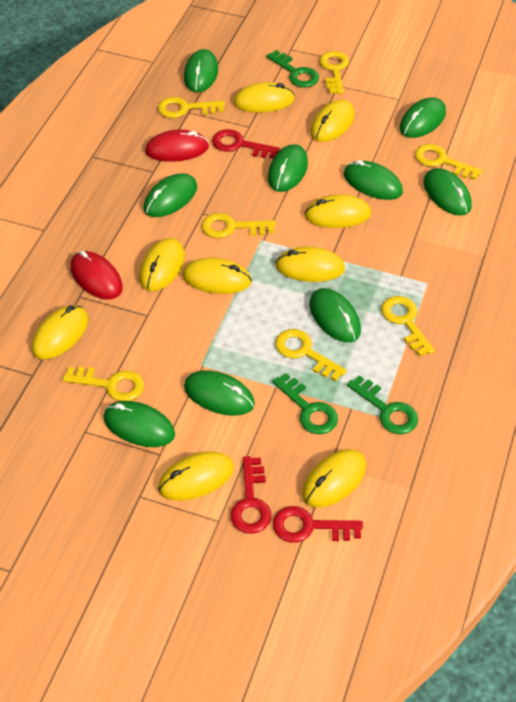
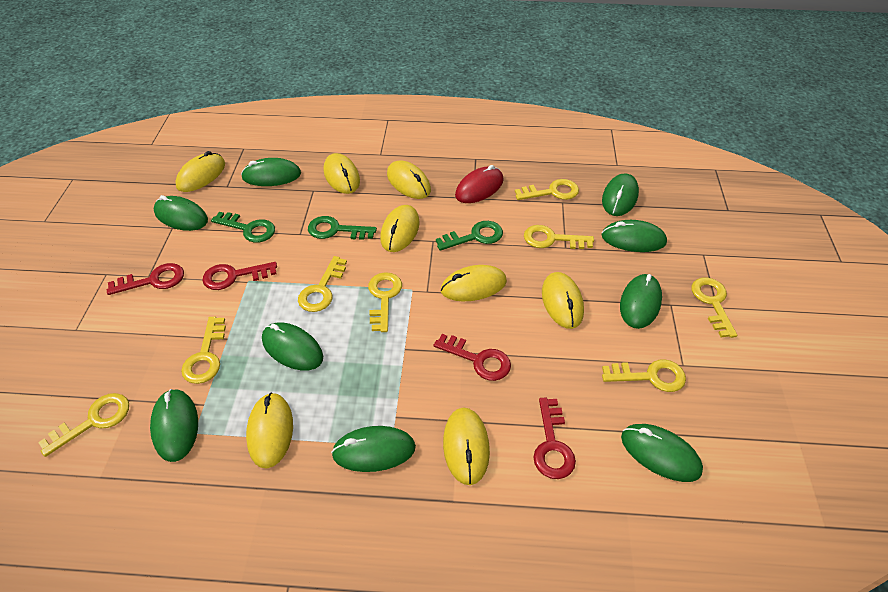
red key: 3 -> 4
red mouse: 2 -> 1
yellow key: 7 -> 8
yellow mouse: 9 -> 8

